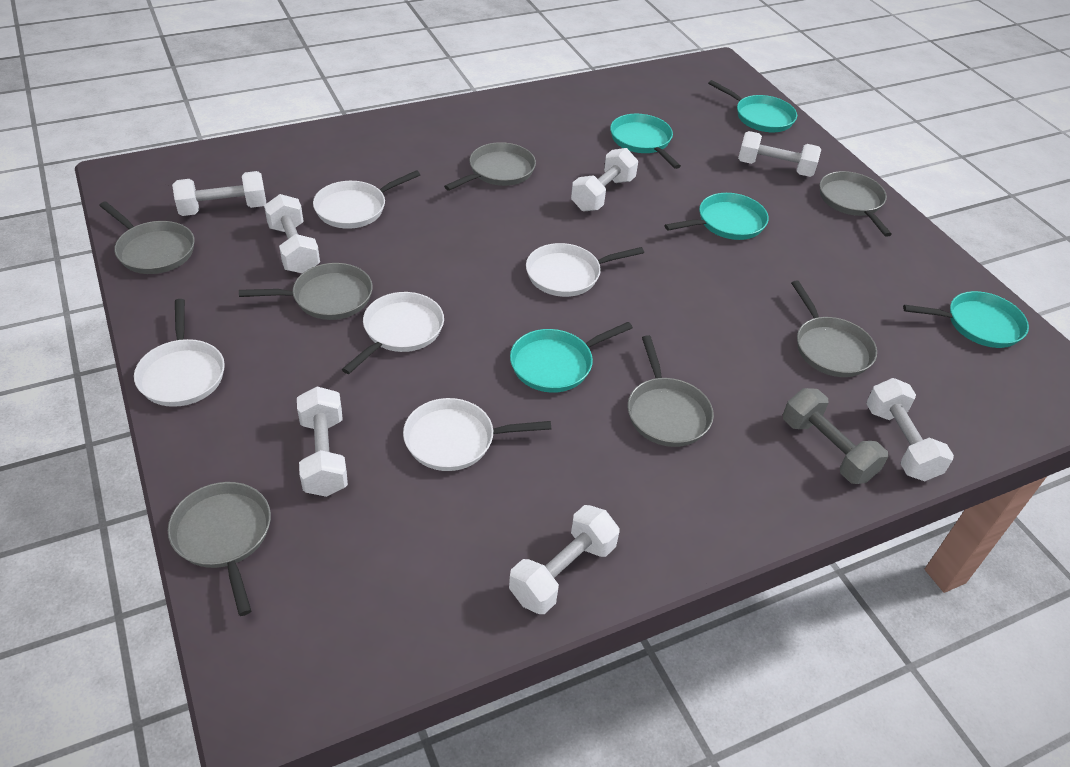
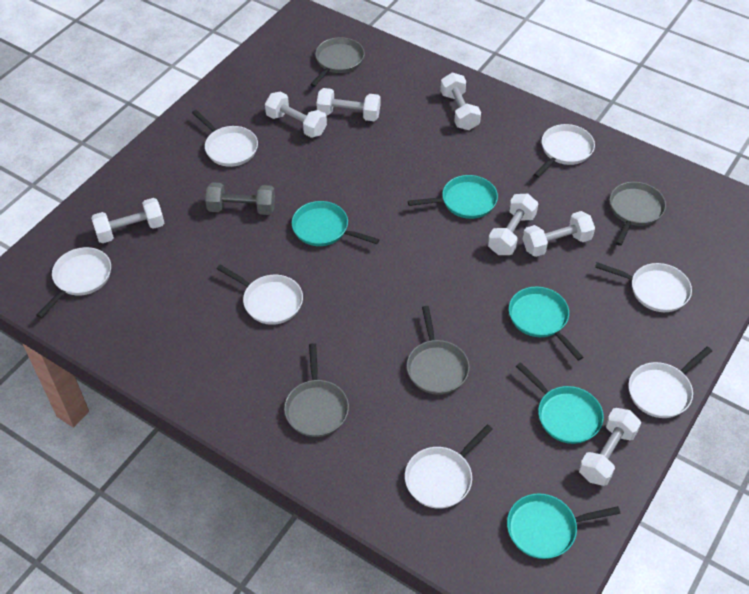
grey pan: 7 -> 4
white pan: 5 -> 7

